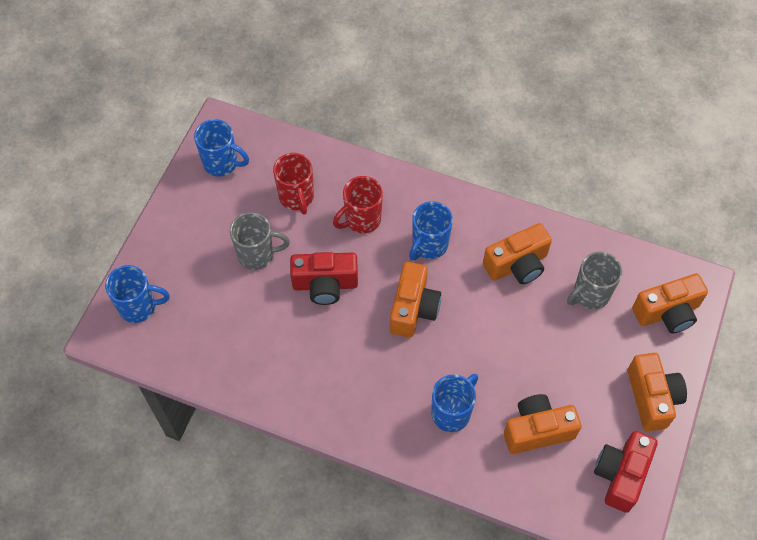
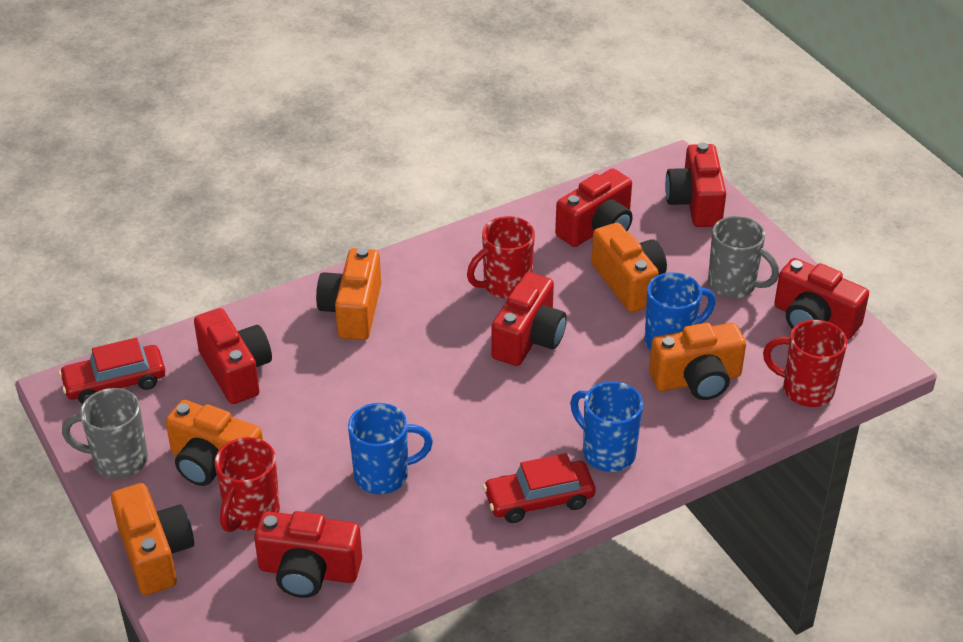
blue mug: 4 -> 3
red camera: 2 -> 6
red car: 0 -> 2
red mug: 2 -> 3

